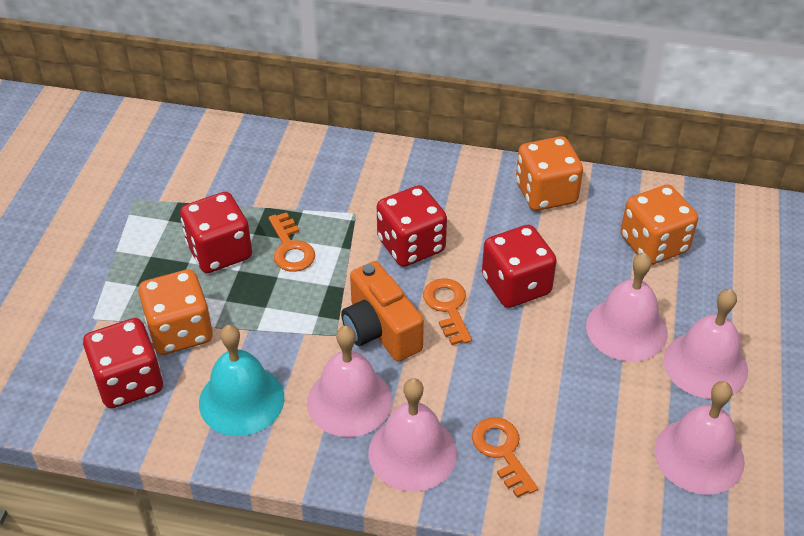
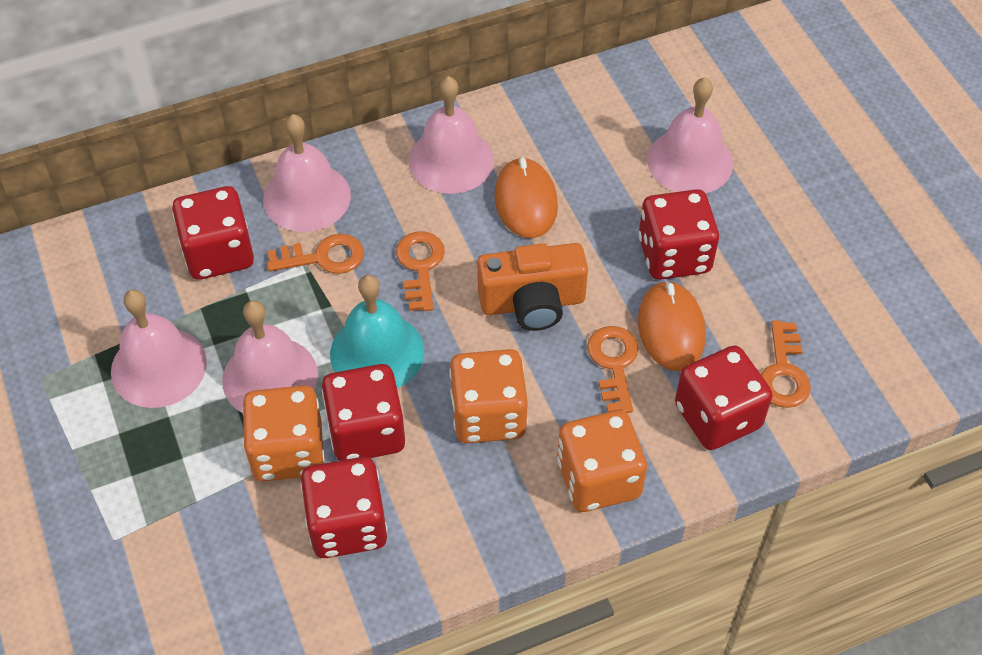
orange key: 3 -> 4
orange mouse: 0 -> 2
red dice: 4 -> 5

